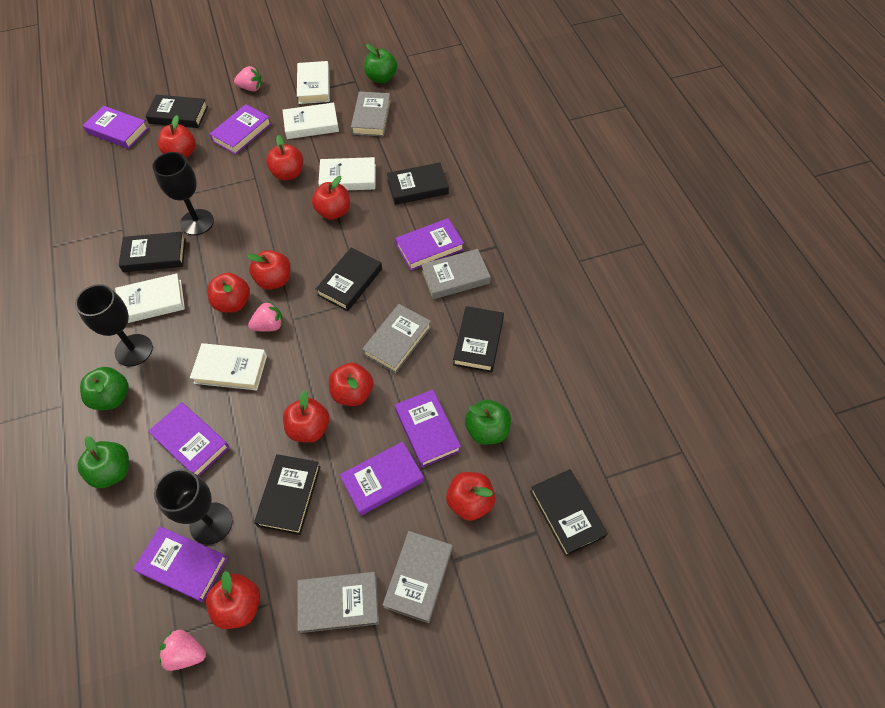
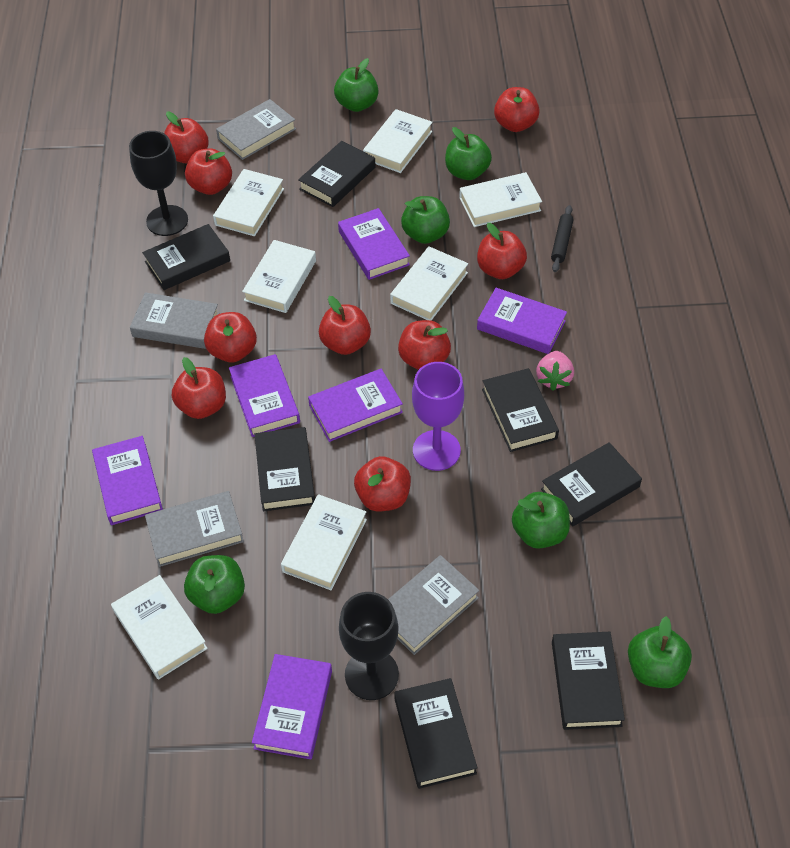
black goblet: 3 -> 2
black rolling pin: 0 -> 1
green apple: 4 -> 6
grey book: 5 -> 4
pink strawberry: 3 -> 1
purple book: 7 -> 6
purple goblet: 0 -> 1
white book: 5 -> 7

